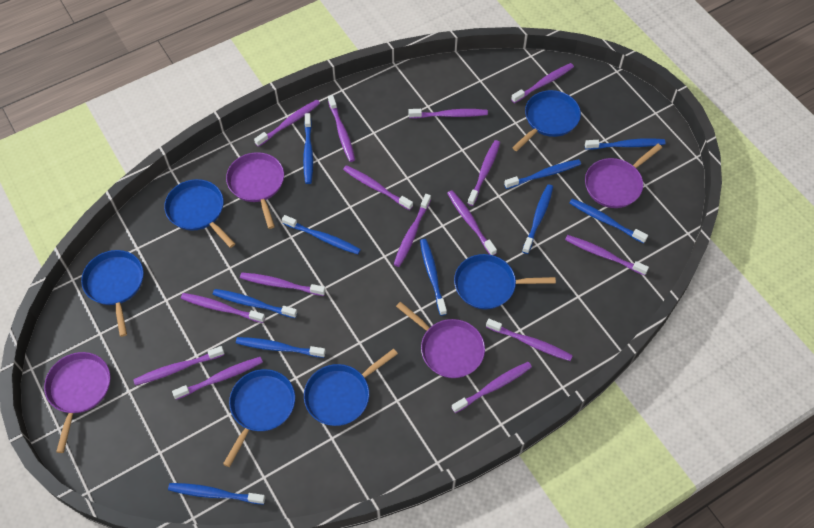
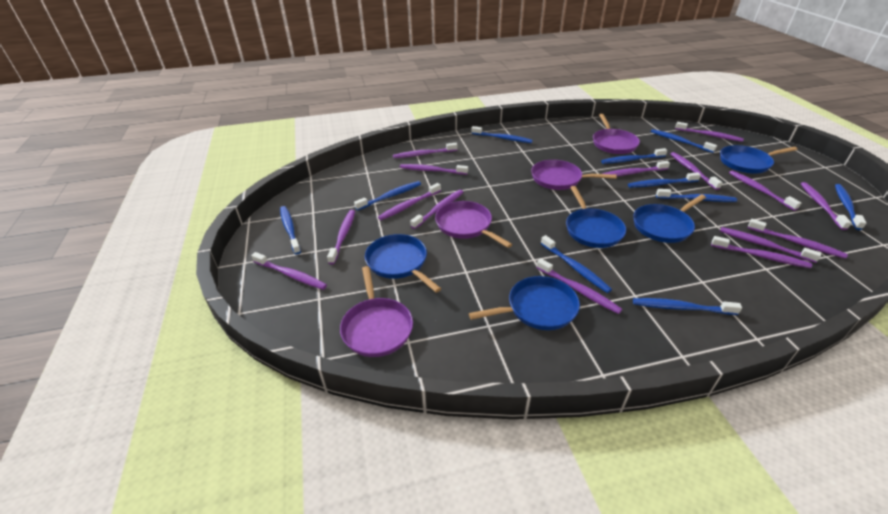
blue pan: 6 -> 5

